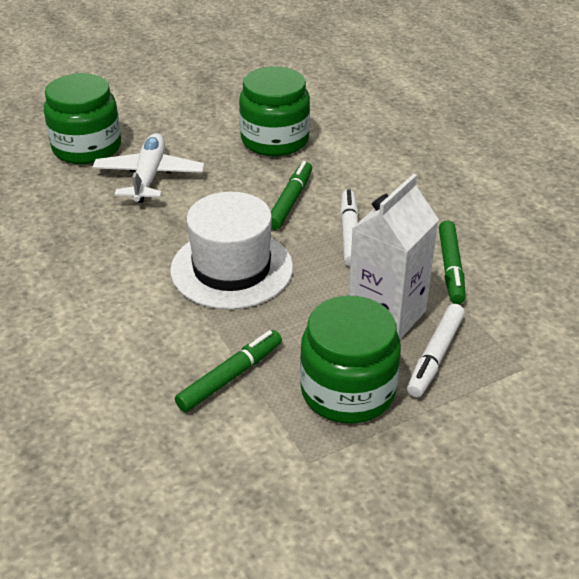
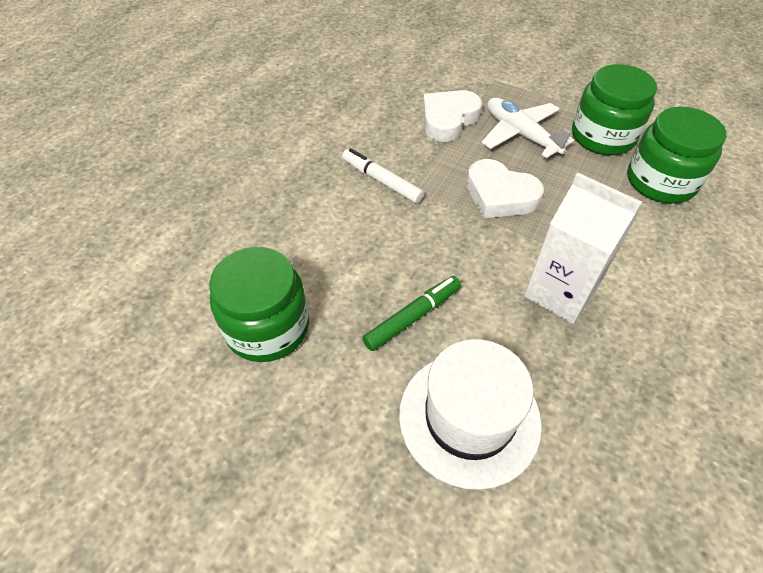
green marker: 3 -> 1
white heart: 0 -> 2
white marker: 2 -> 1

